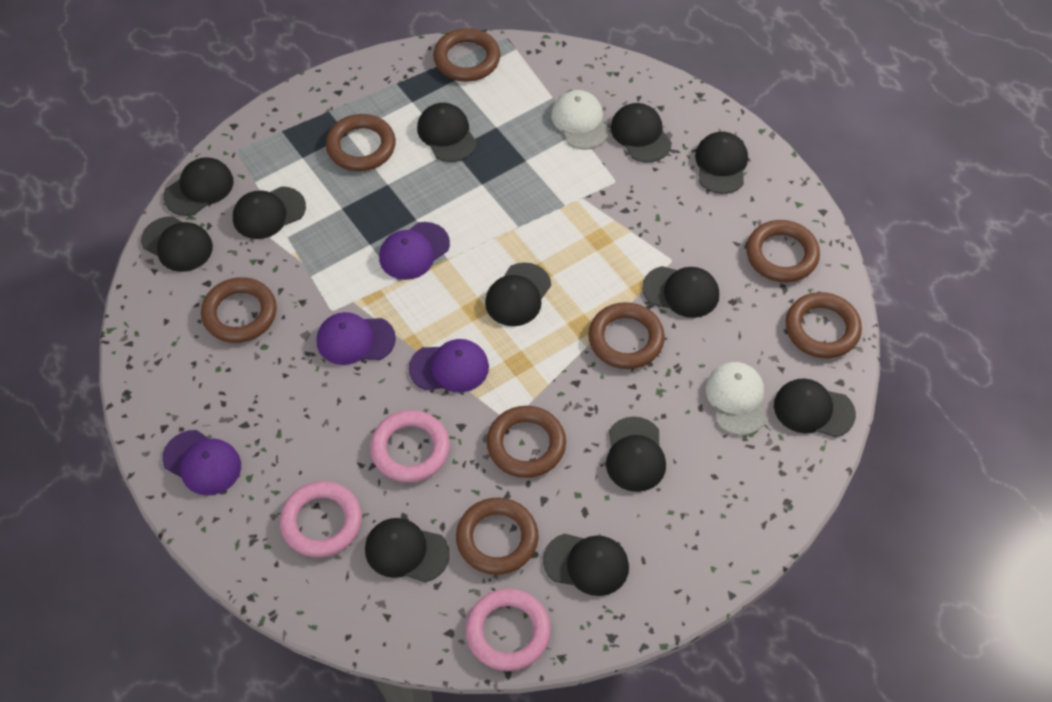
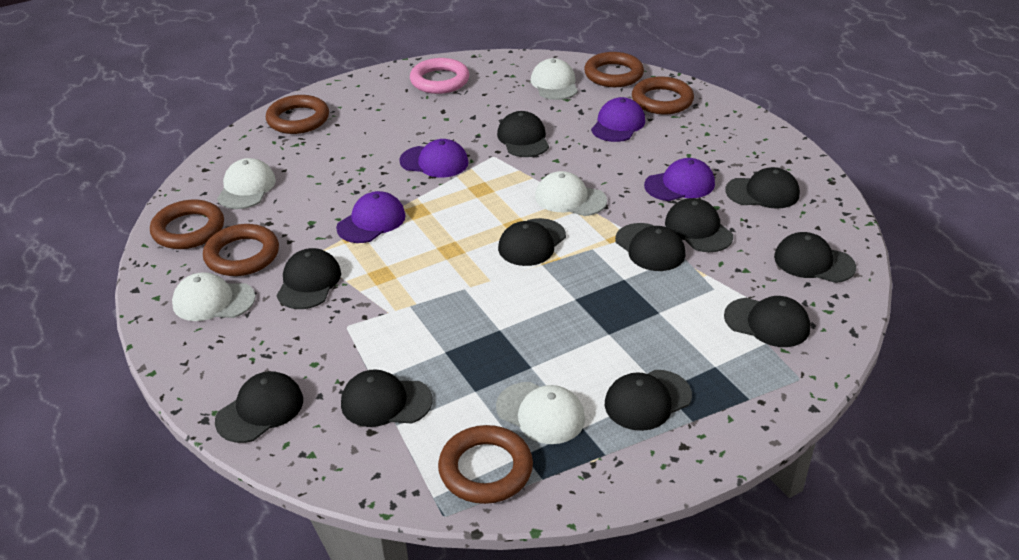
black cap: 12 -> 11
brown ring: 8 -> 6
pink ring: 3 -> 1
white cap: 2 -> 5

